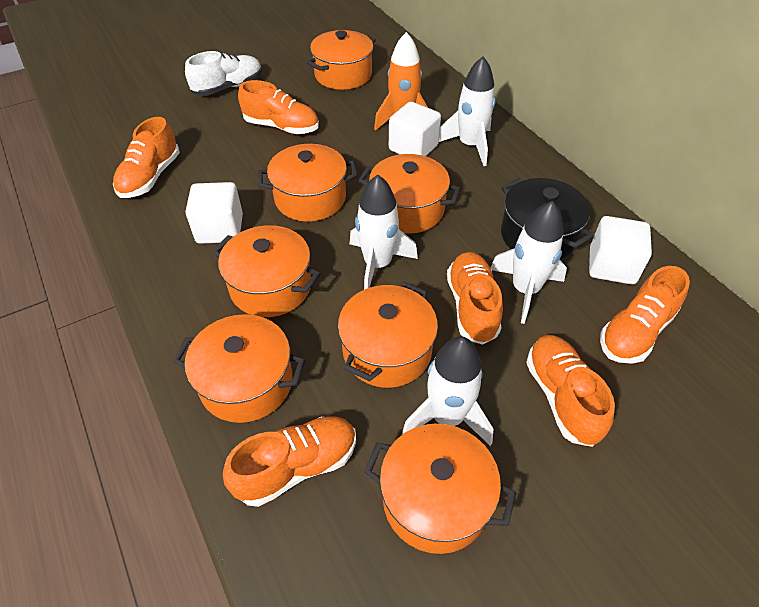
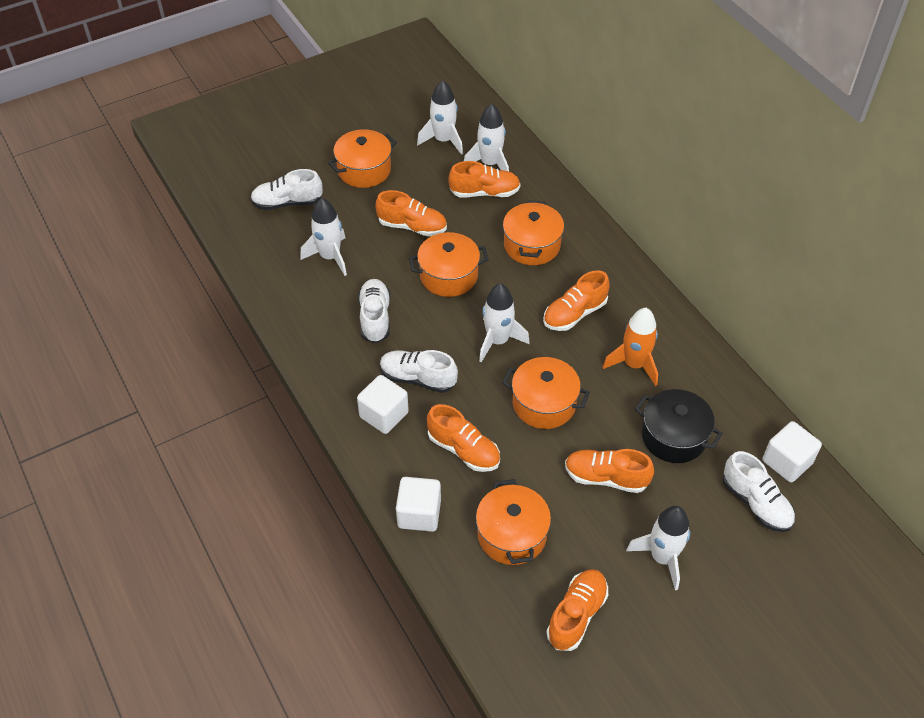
orange pot: 7 -> 5
white rocket: 4 -> 5
white shoe: 1 -> 4

